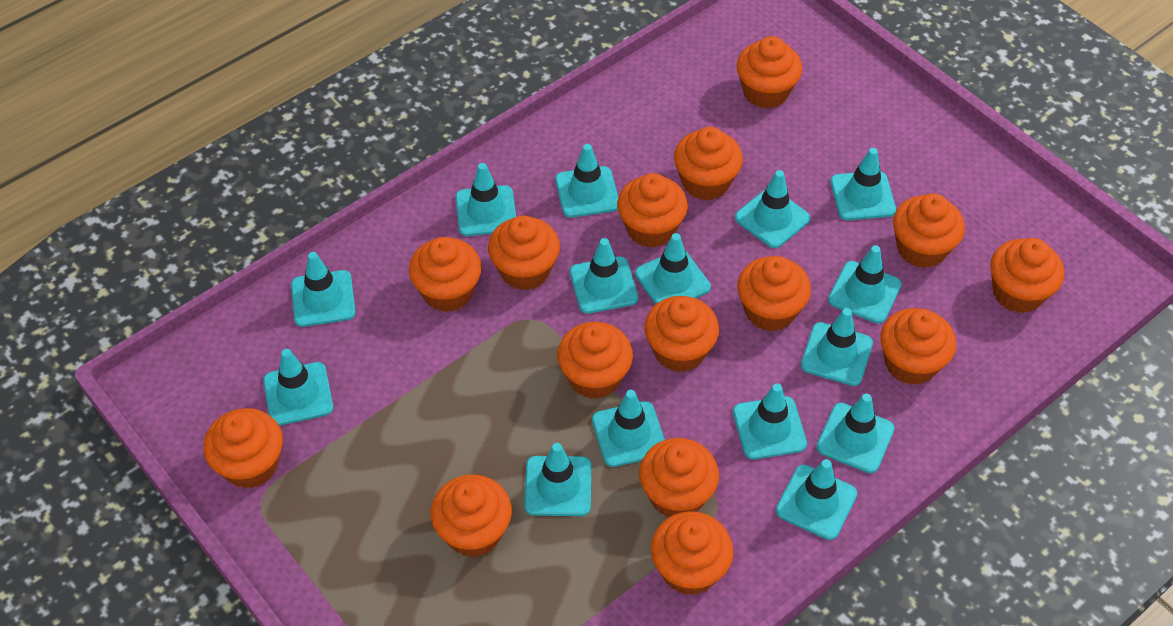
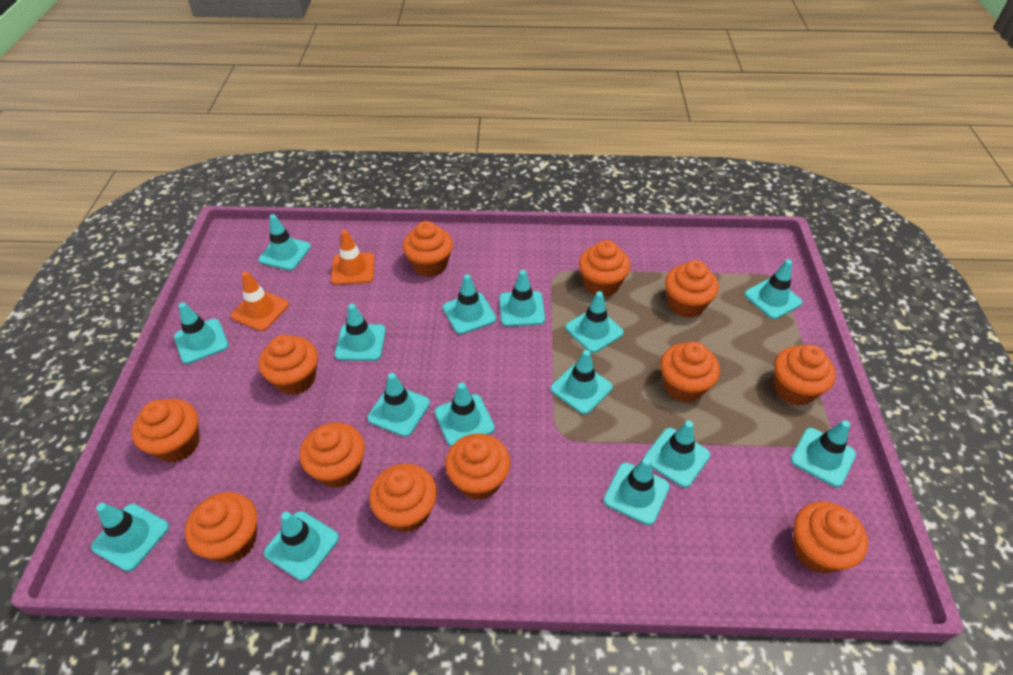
orange cupcake: 15 -> 12
orange traffic cone: 0 -> 2

